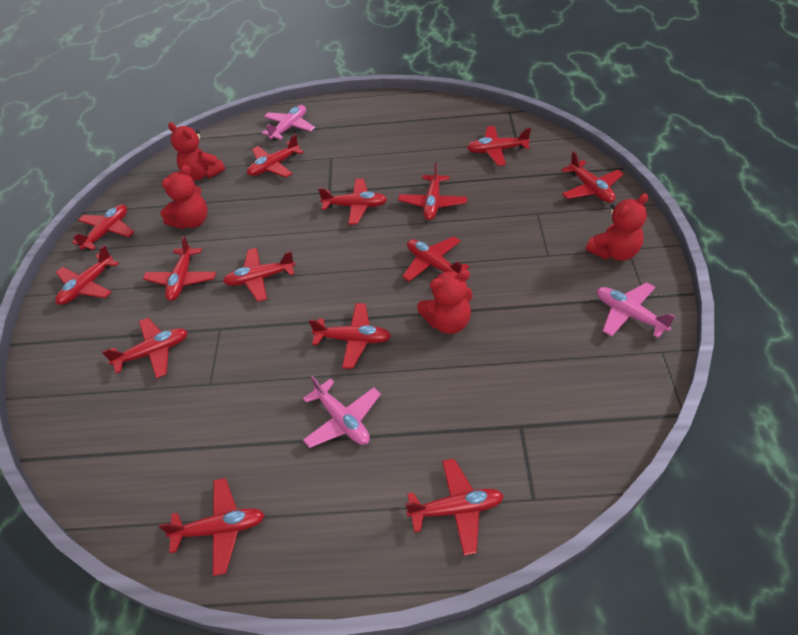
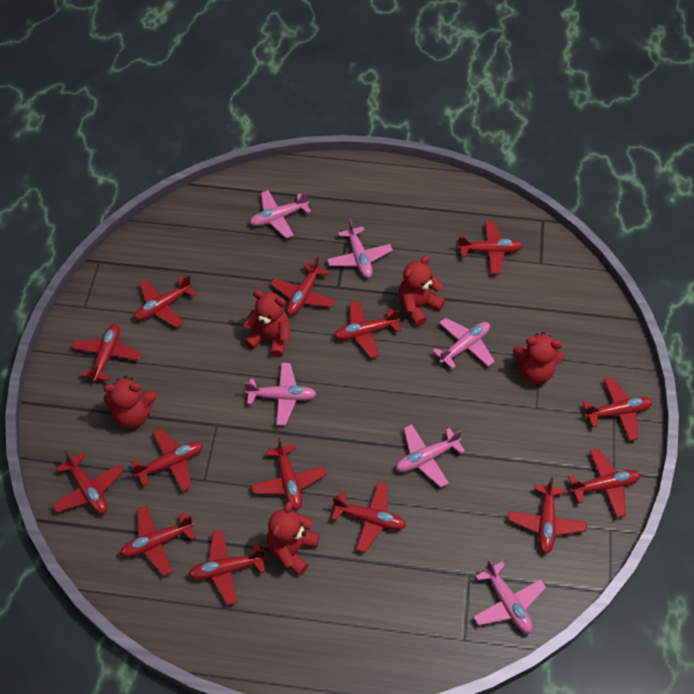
pink plane: 3 -> 6
red teddy bear: 4 -> 5

